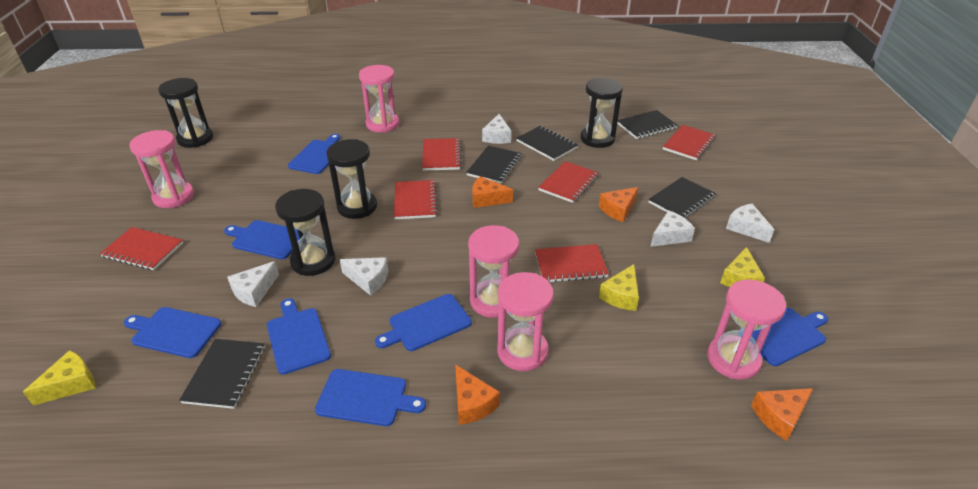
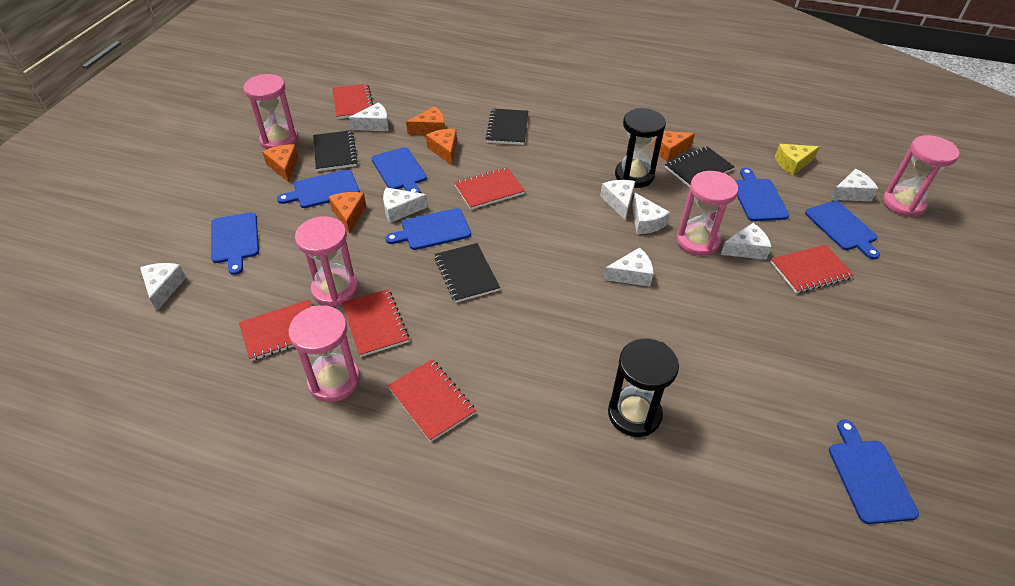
black hourglass: 4 -> 2
black notebook: 5 -> 4
orange cheese: 4 -> 5
white cheese: 5 -> 8
yellow cheese: 3 -> 1

